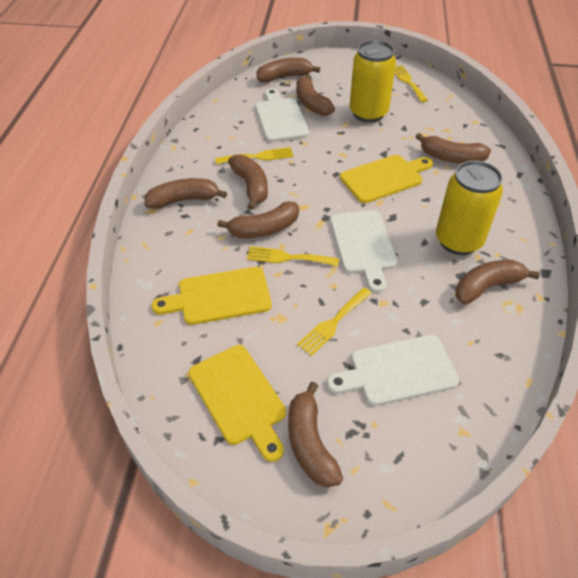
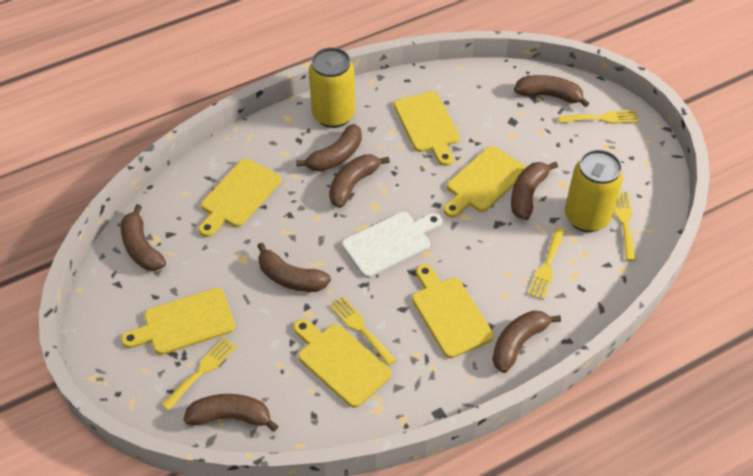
white cutting board: 3 -> 1
yellow cutting board: 3 -> 6
yellow fork: 4 -> 5

